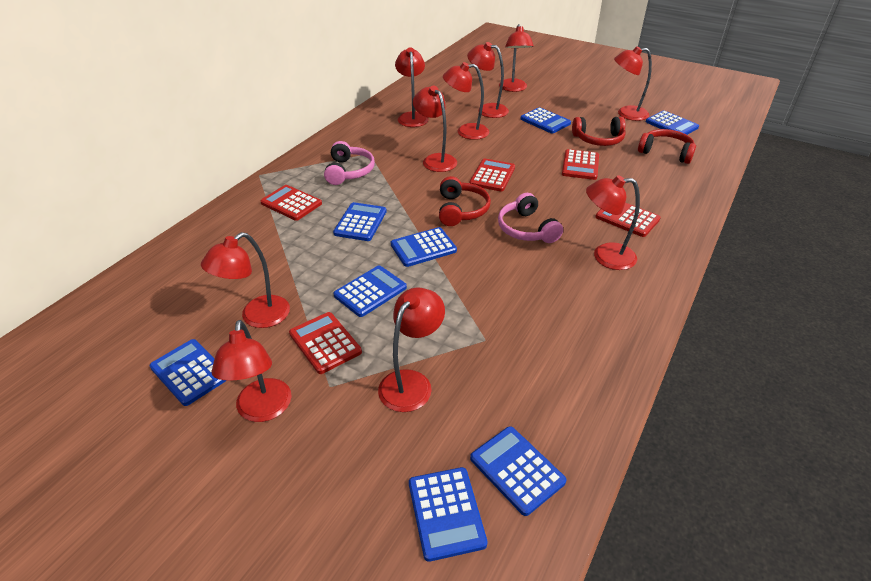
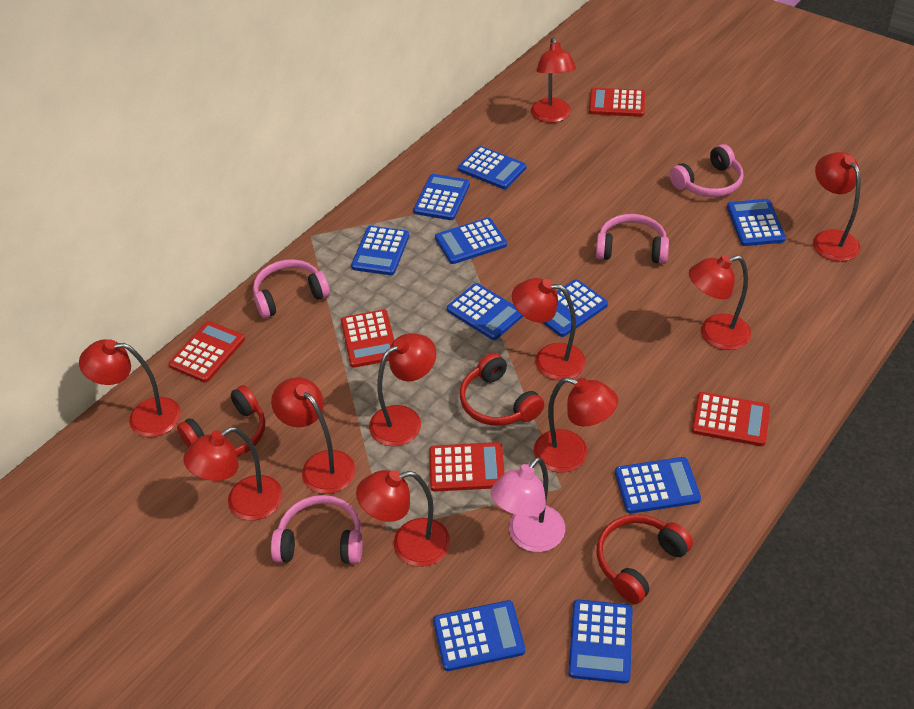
blue calculator: 8 -> 10
pink headphones: 2 -> 4
pink lamp: 0 -> 1

